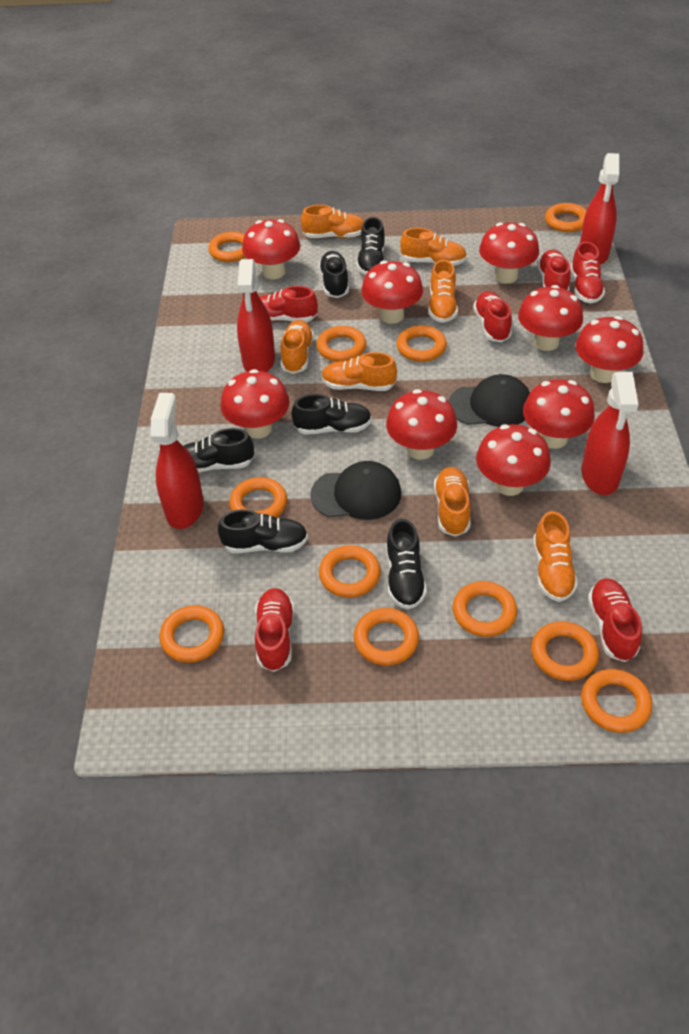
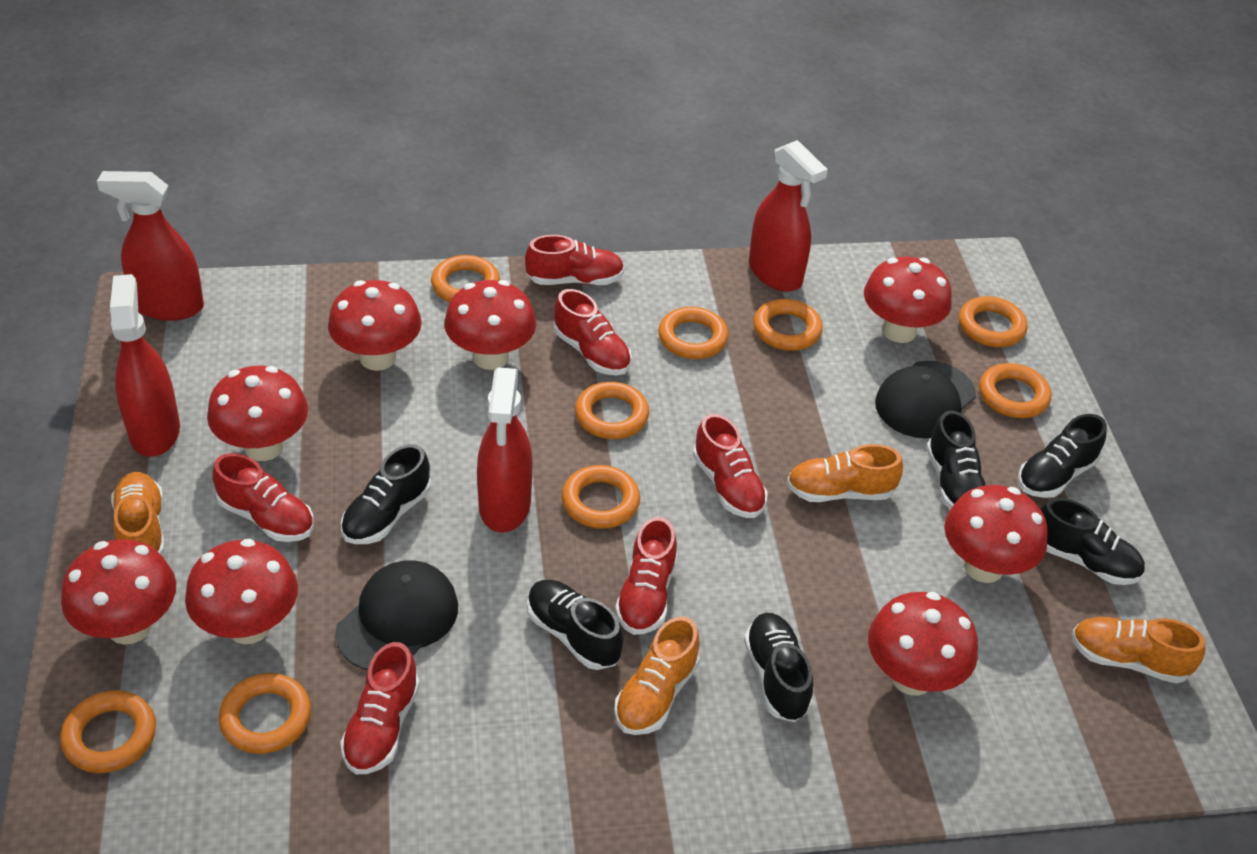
orange ring: 11 -> 9
orange shoe: 7 -> 4
red mushroom: 9 -> 8

